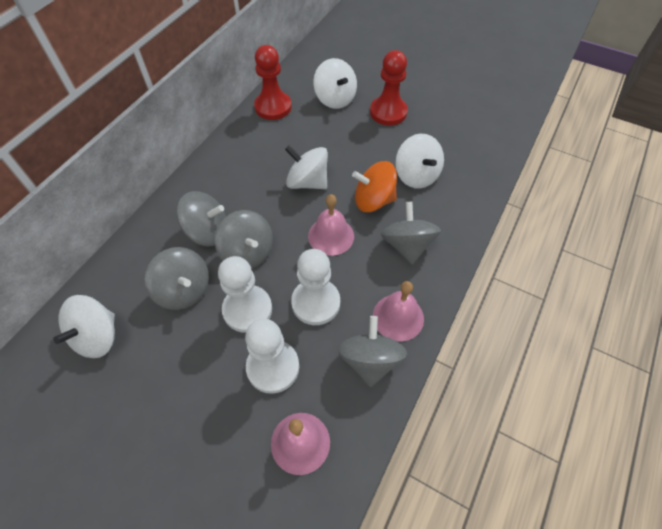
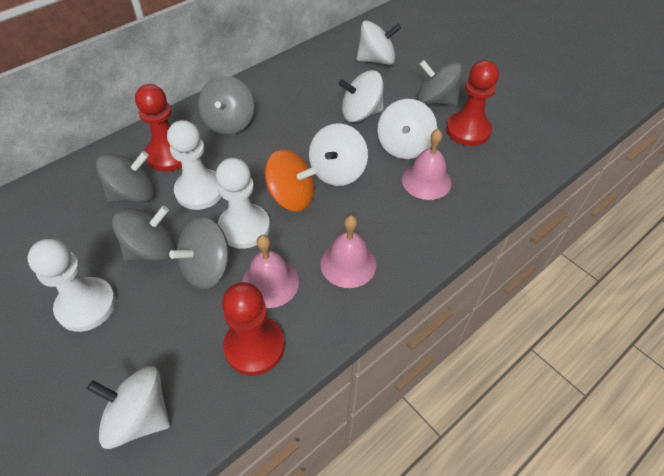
red pawn: 2 -> 3
white spinning top: 4 -> 5

